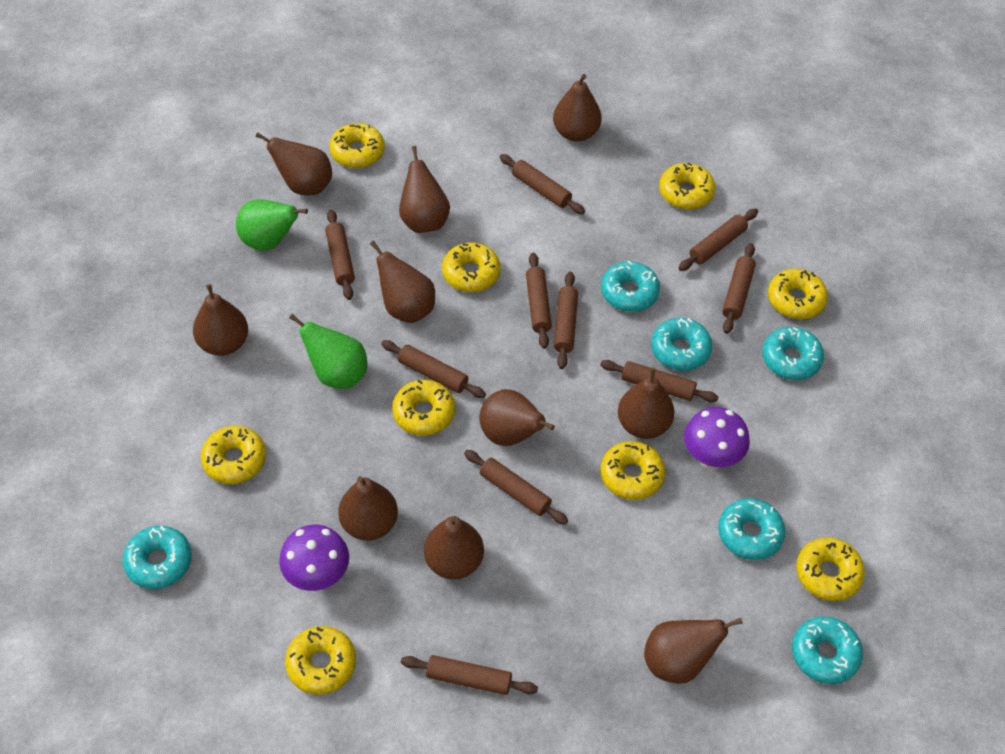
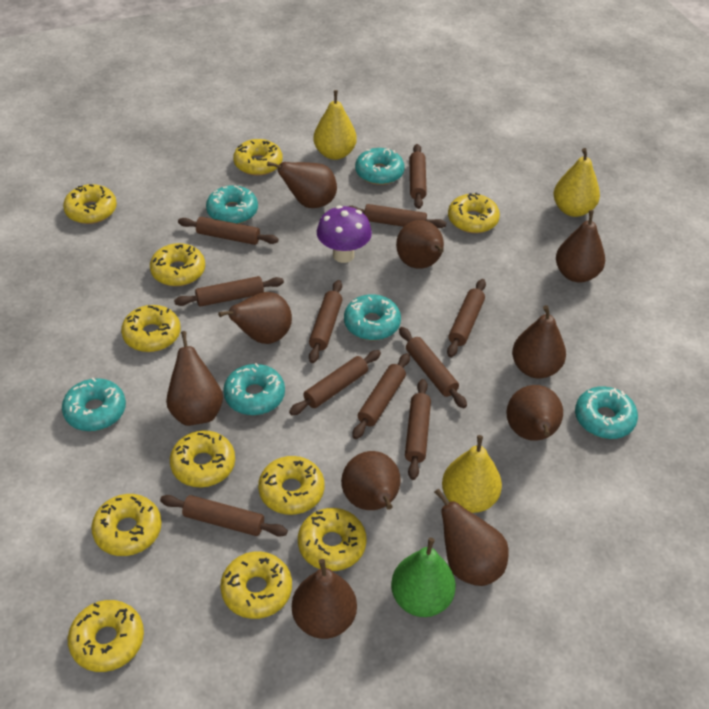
brown rolling pin: 10 -> 11
green pear: 2 -> 1
purple mushroom: 2 -> 1
yellow donut: 9 -> 11
yellow pear: 0 -> 3

